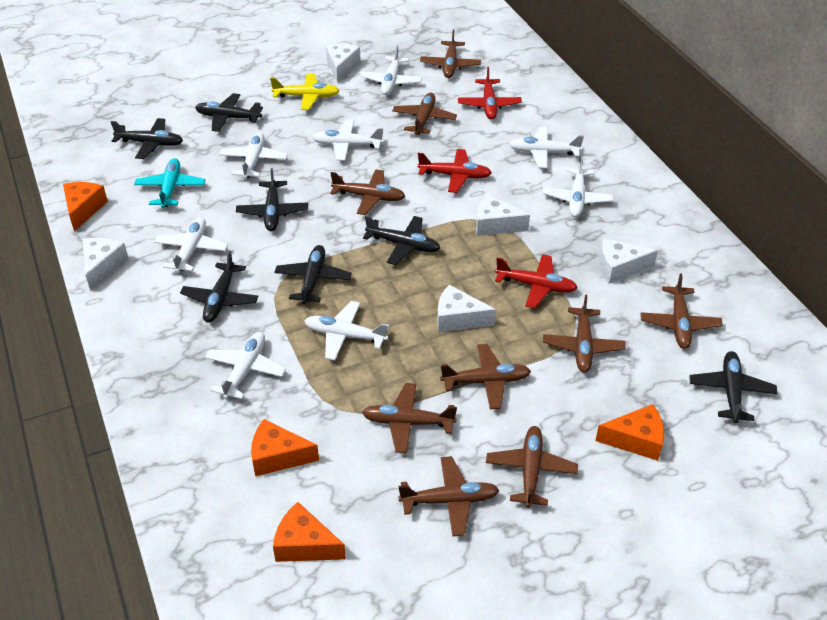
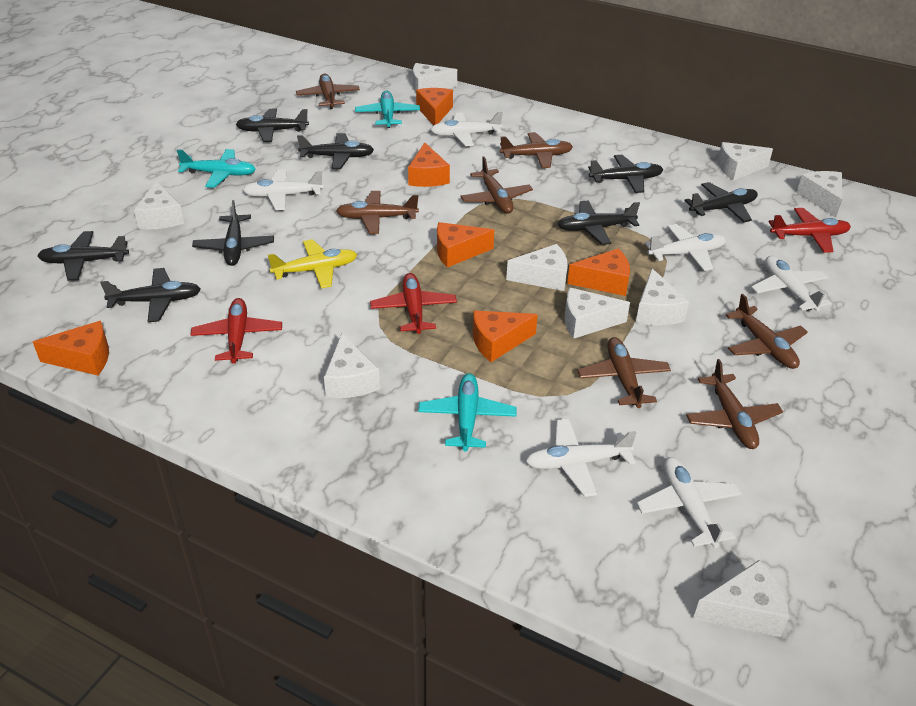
black plane: 7 -> 8
brown plane: 9 -> 7
orange cheese: 4 -> 6
turquoise plane: 1 -> 3
white cheese: 5 -> 9
white plane: 8 -> 6

